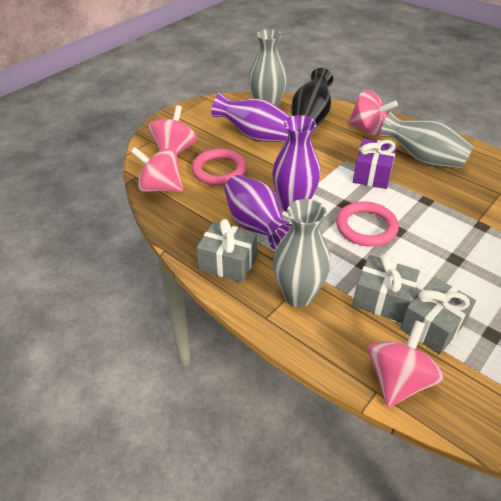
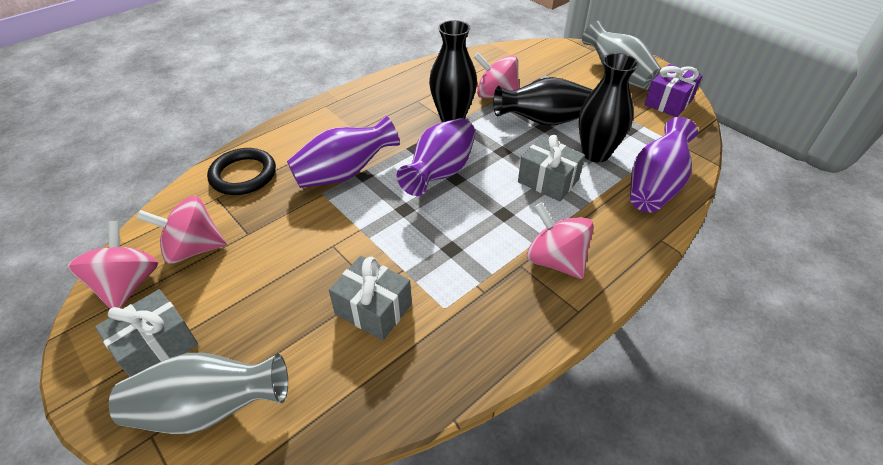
black ring: 0 -> 1
black vase: 1 -> 3
grey vase: 3 -> 2
pink ring: 2 -> 0

